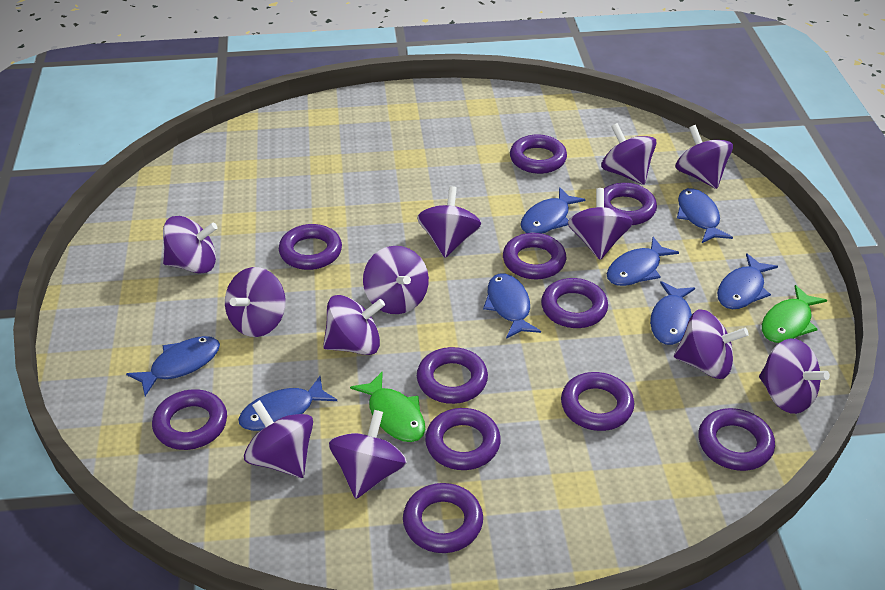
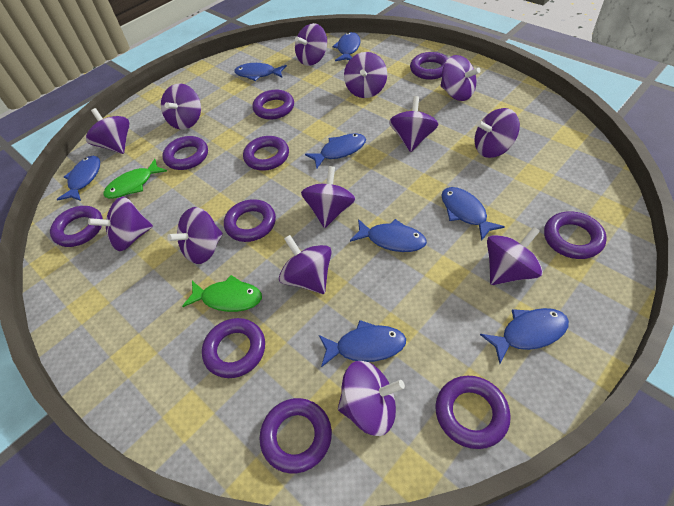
purple ring: 11 -> 10
purple spinning top: 12 -> 13

